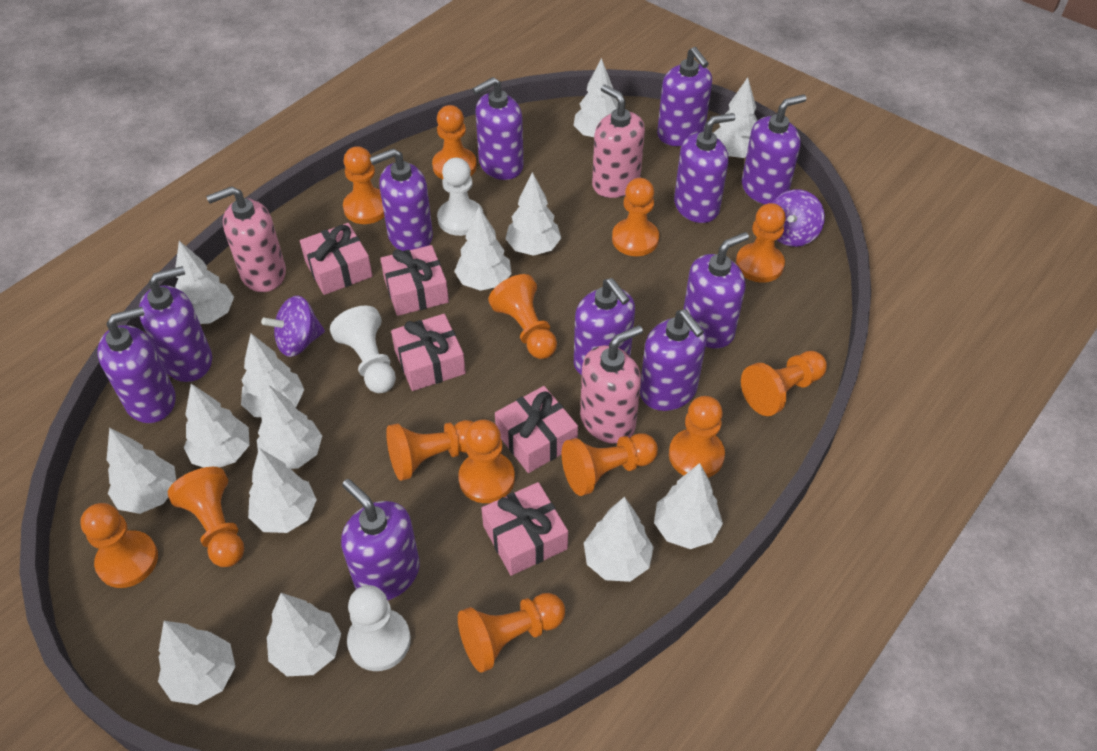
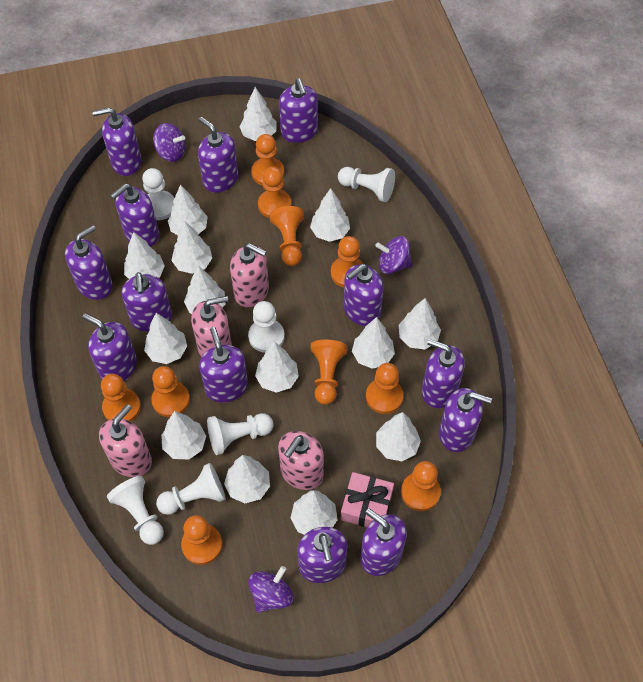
orange pawn: 13 -> 10
pink gift: 5 -> 1
pink soap dispenser: 3 -> 4
purple soap dispenser: 11 -> 13
purple spinning top: 2 -> 3
white pawn: 3 -> 6

